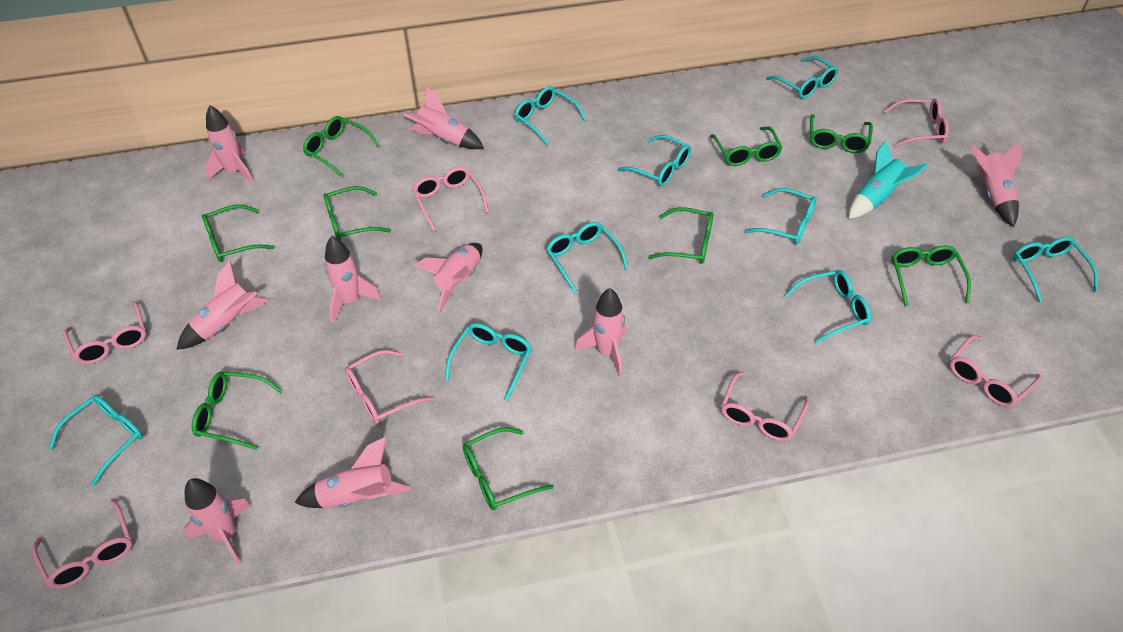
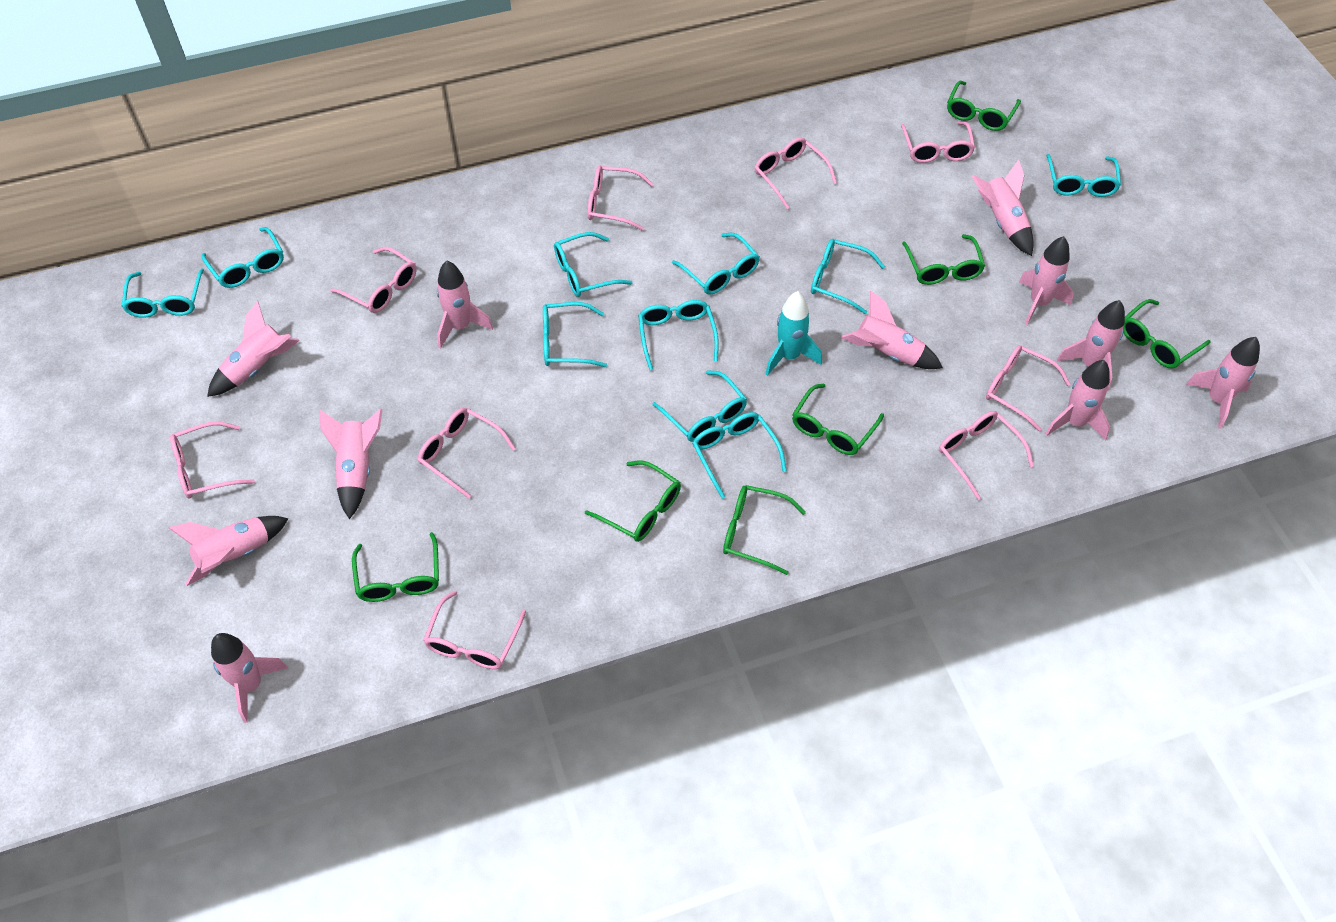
green glasses: 9 -> 7
pink glasses: 7 -> 9
pink rocket: 9 -> 11
turquoise glasses: 9 -> 10

